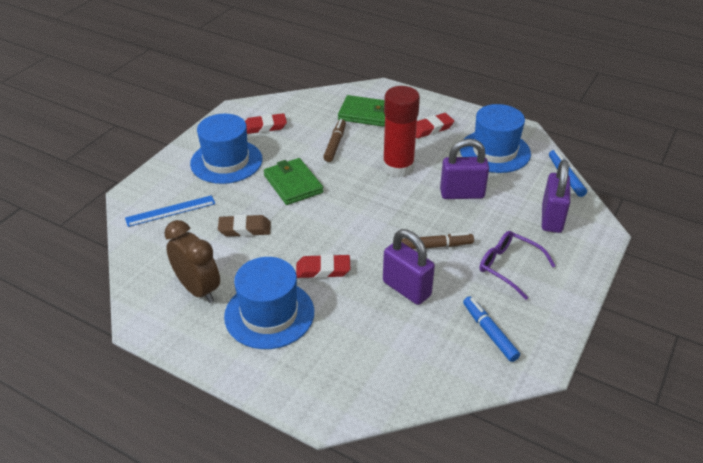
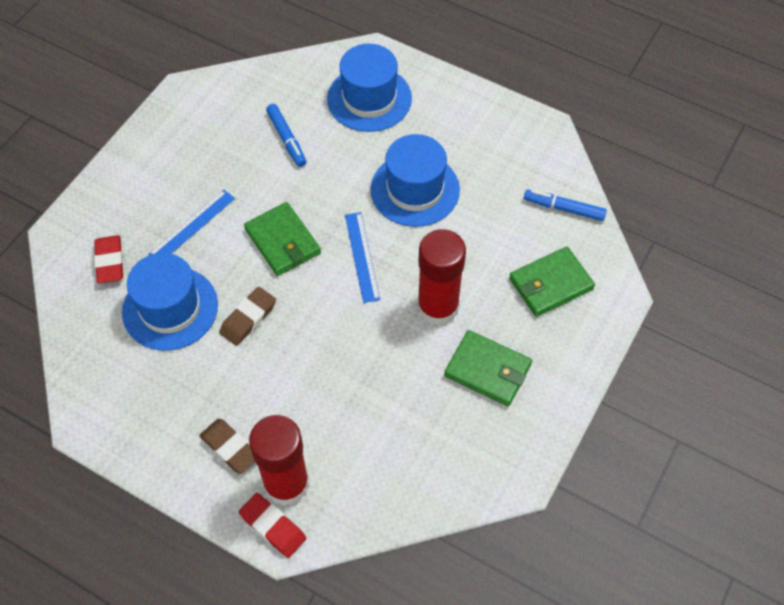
blue ruler: 1 -> 2
brown clock: 1 -> 0
brown eraser: 1 -> 2
brown marker: 2 -> 0
green wallet: 2 -> 3
purple glasses: 1 -> 0
purple padlock: 3 -> 0
red eraser: 3 -> 2
red glue stick: 1 -> 2

